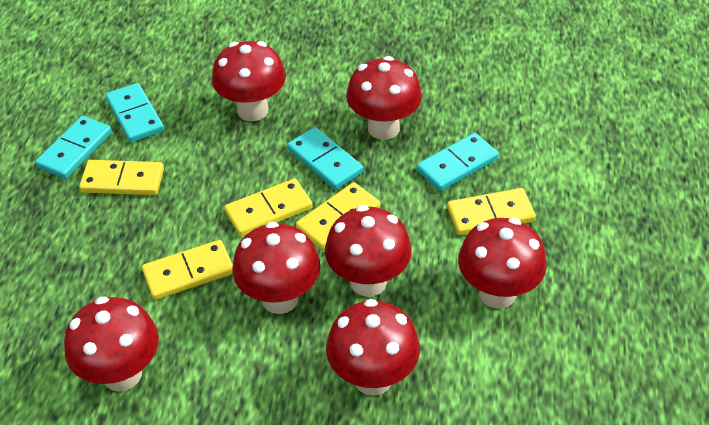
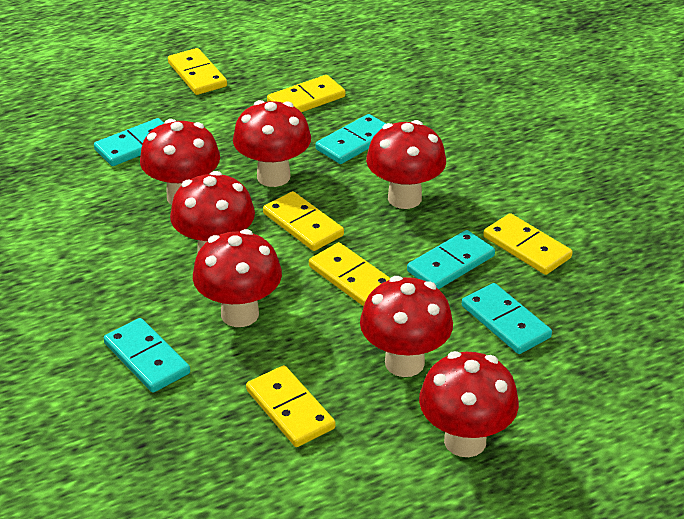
turquoise domino: 4 -> 5
yellow domino: 5 -> 6

